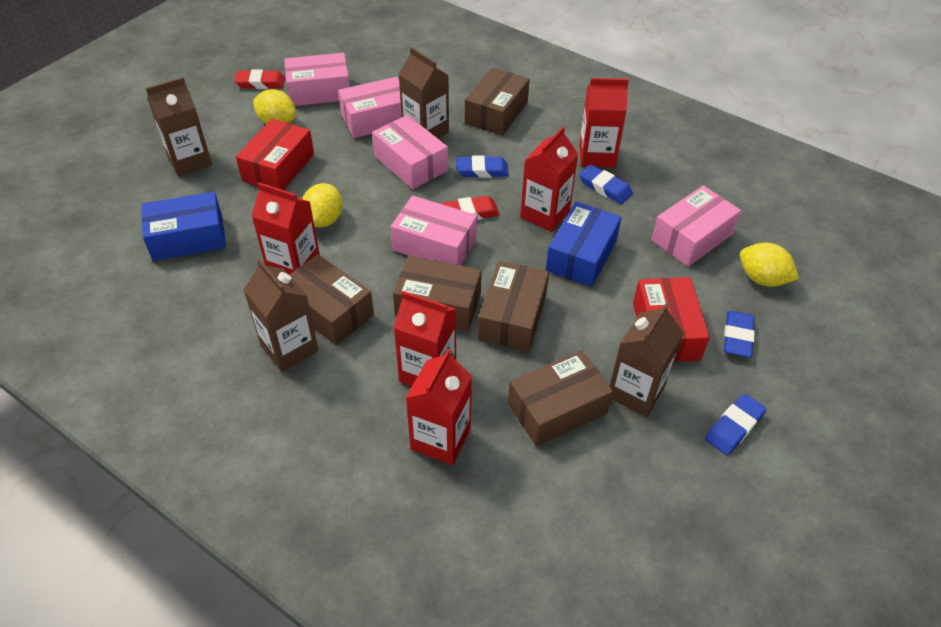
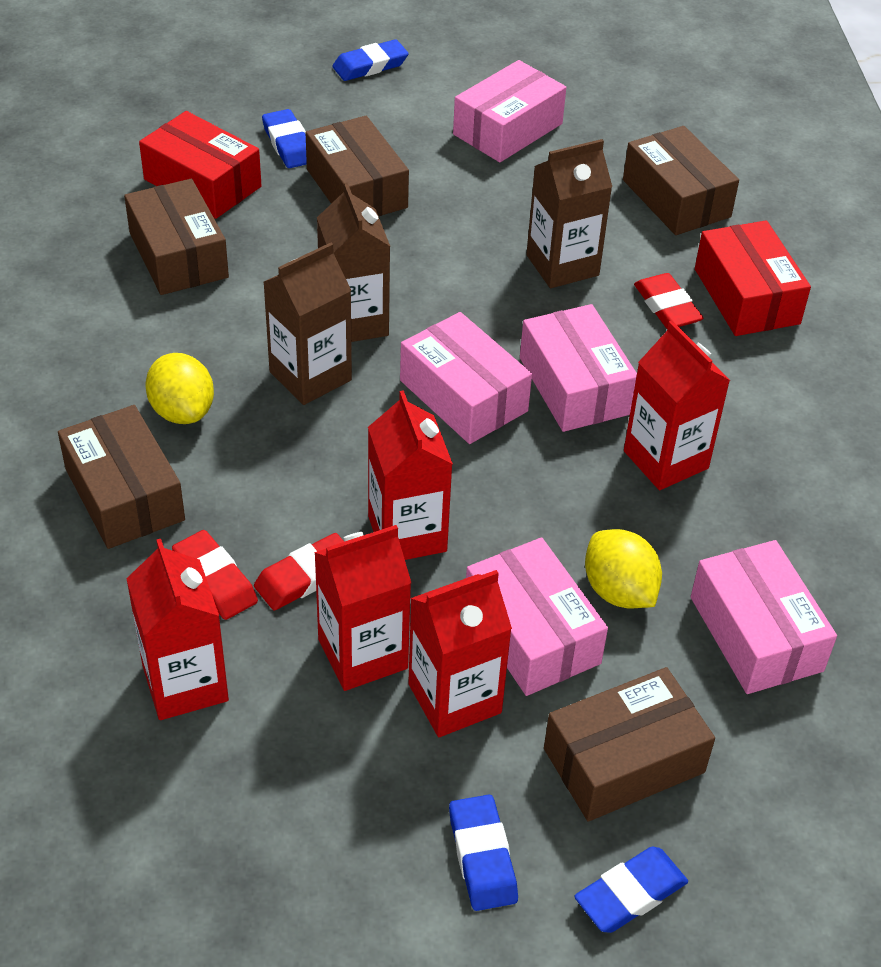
blue box: 2 -> 0
brown carton: 4 -> 3
red eraser: 2 -> 3
yellow lemon: 3 -> 2

